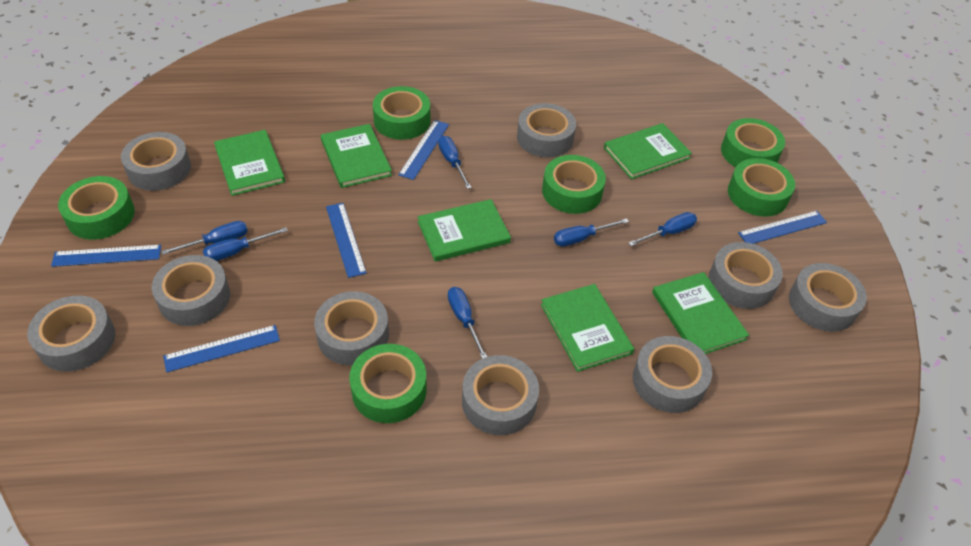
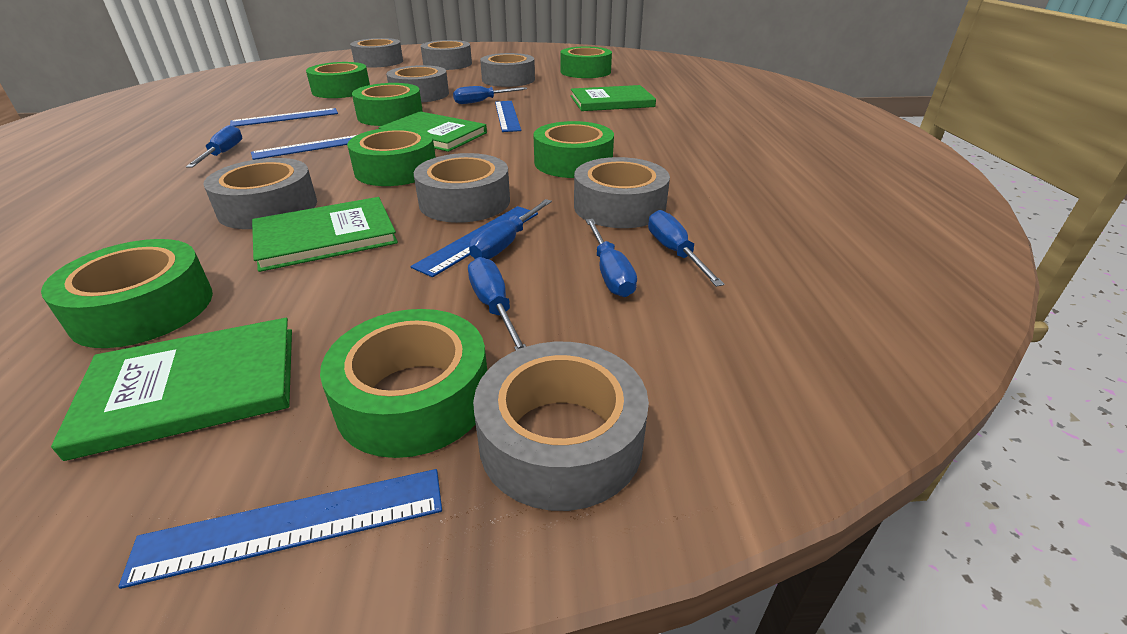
green book: 6 -> 4
green tape: 6 -> 7
grey tape: 9 -> 8

